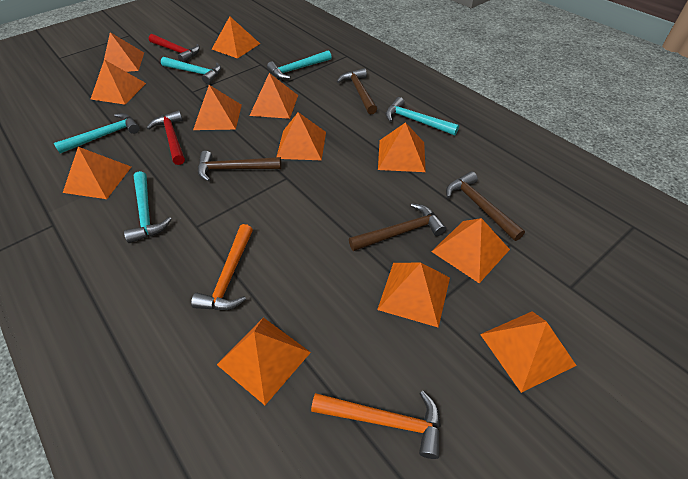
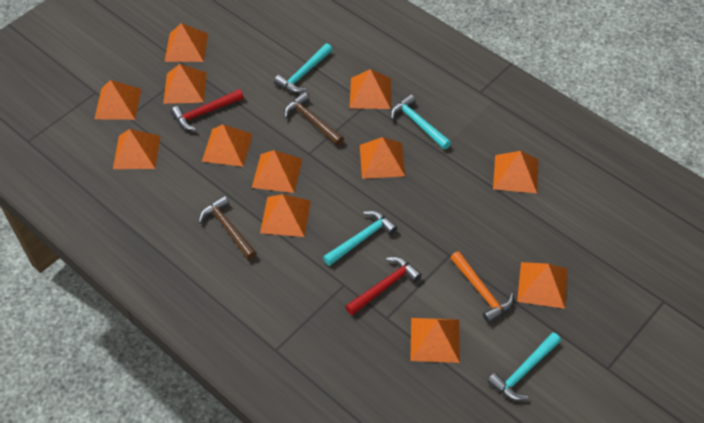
brown hammer: 4 -> 2
orange hammer: 2 -> 1
turquoise hammer: 5 -> 4

